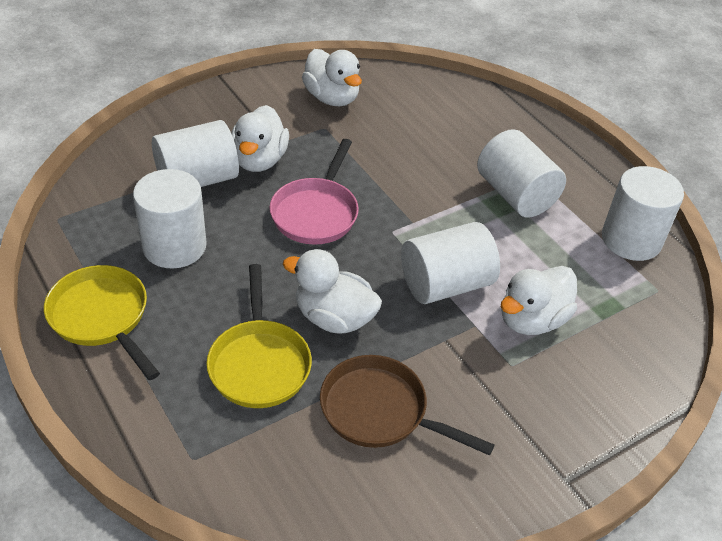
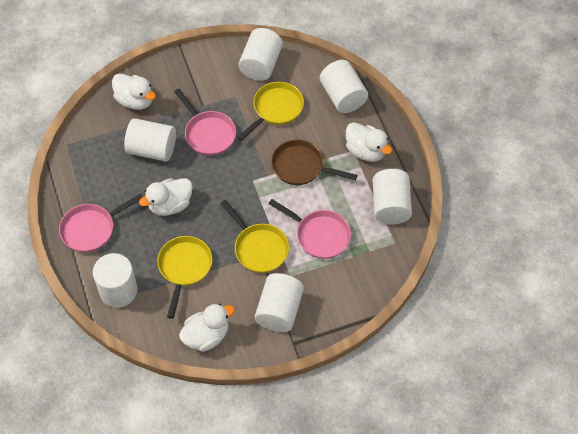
pink pan: 1 -> 3
white cylinder: 5 -> 6
yellow pan: 2 -> 3

